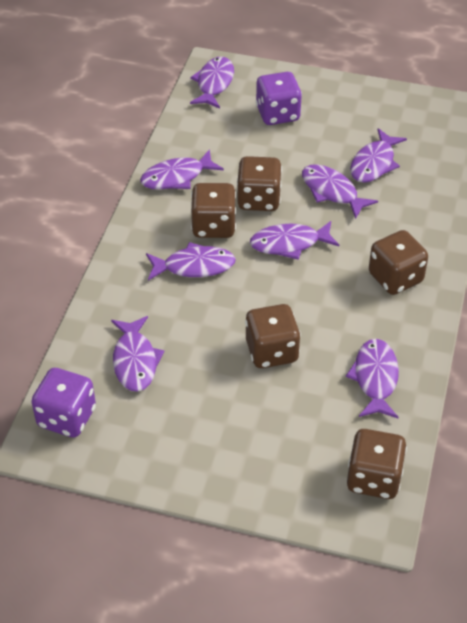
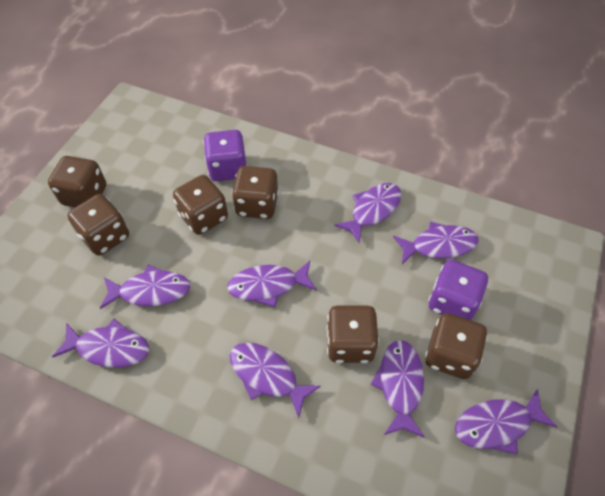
brown dice: 5 -> 6

